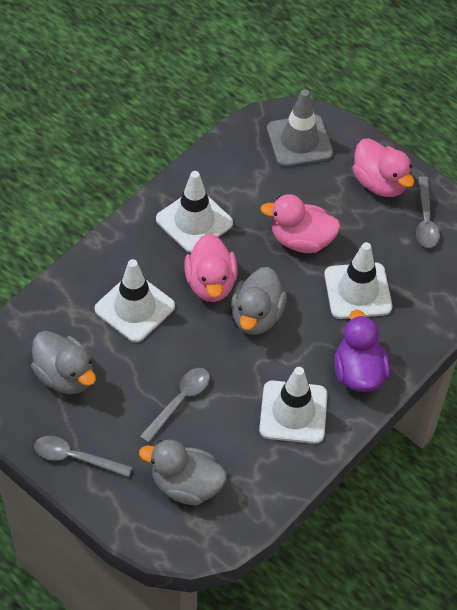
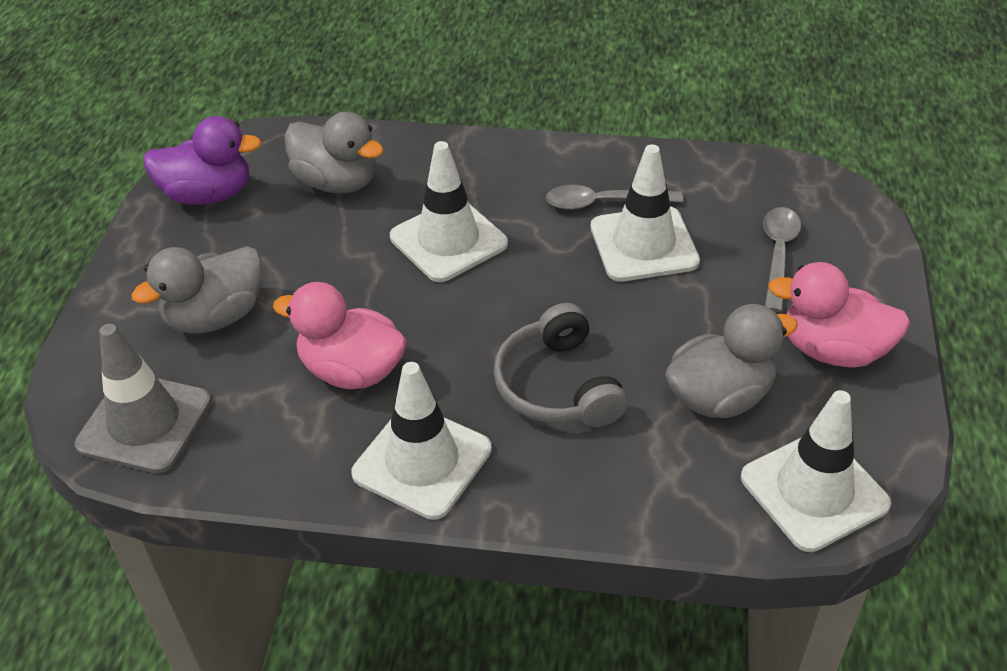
grey headphones: 0 -> 1
grey spoon: 3 -> 2
pink duck: 3 -> 2

